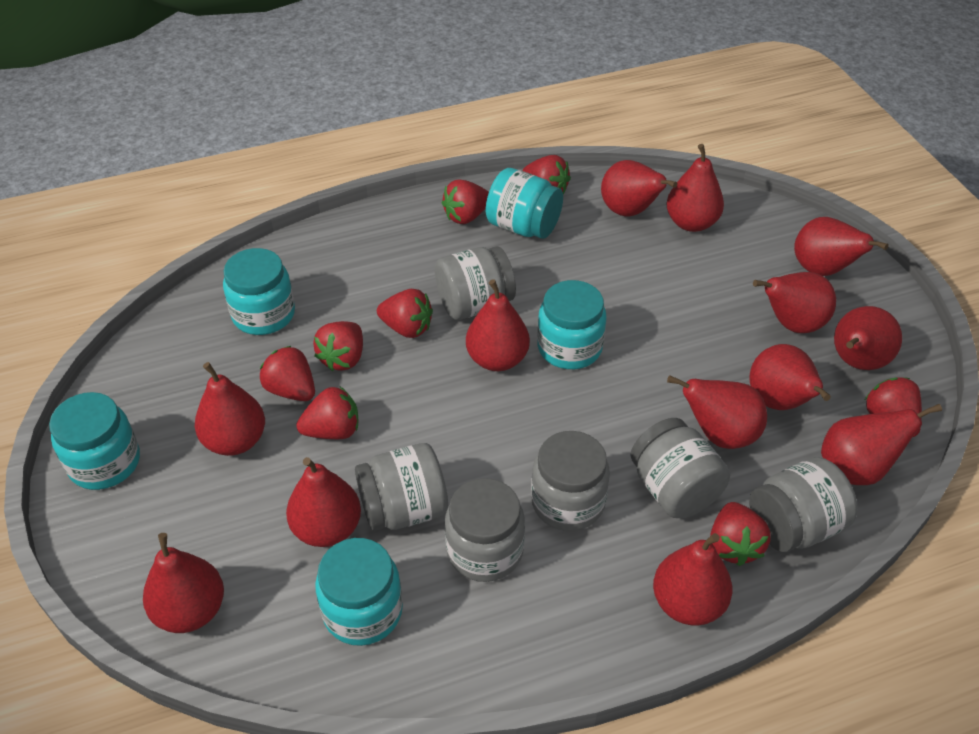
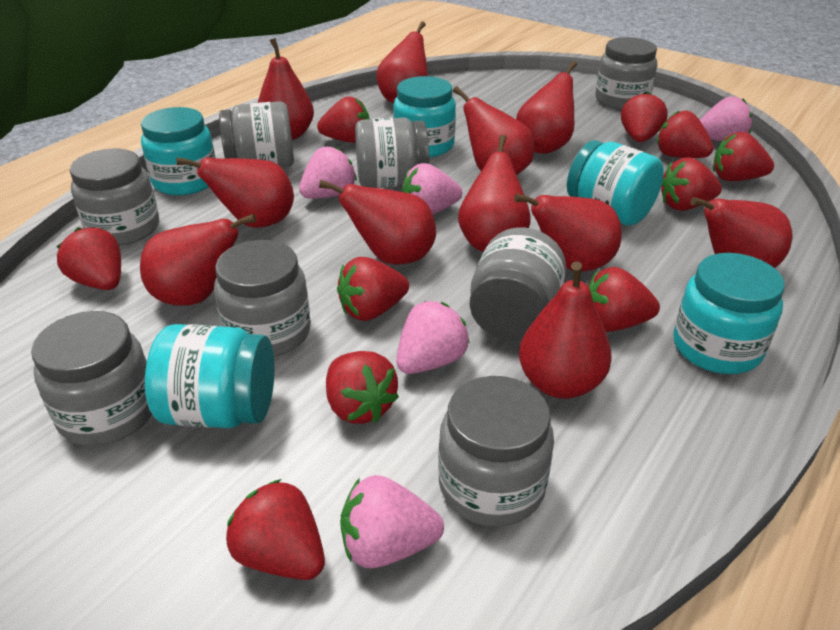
grey jar: 6 -> 8
pink strawberry: 0 -> 5
red pear: 13 -> 11
red strawberry: 8 -> 10

